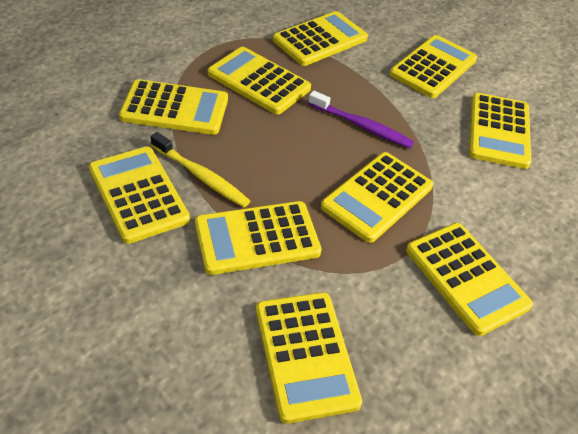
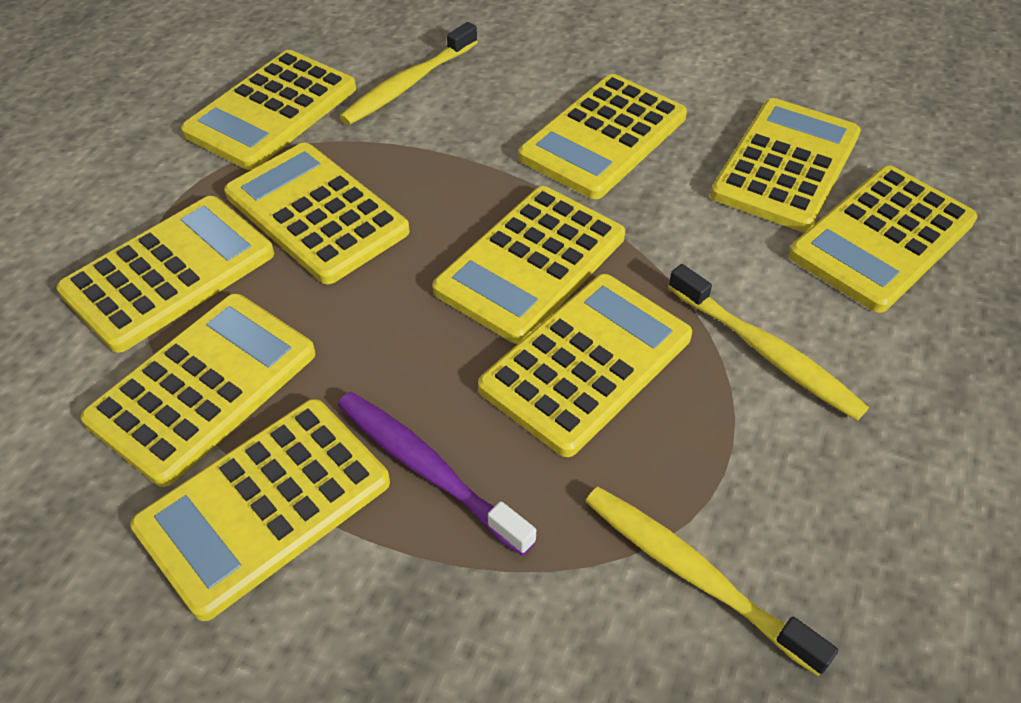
yellow toothbrush: 1 -> 3

